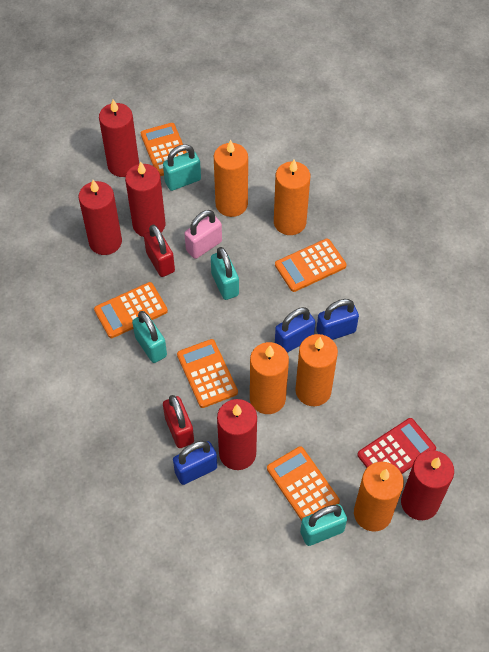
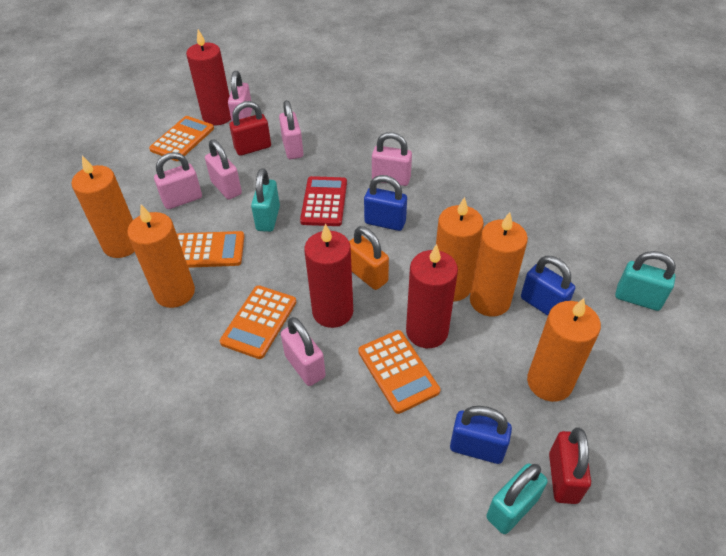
orange calculator: 5 -> 4
orange padlock: 0 -> 1
pink padlock: 1 -> 6
red candle: 5 -> 3
turquoise padlock: 4 -> 3

